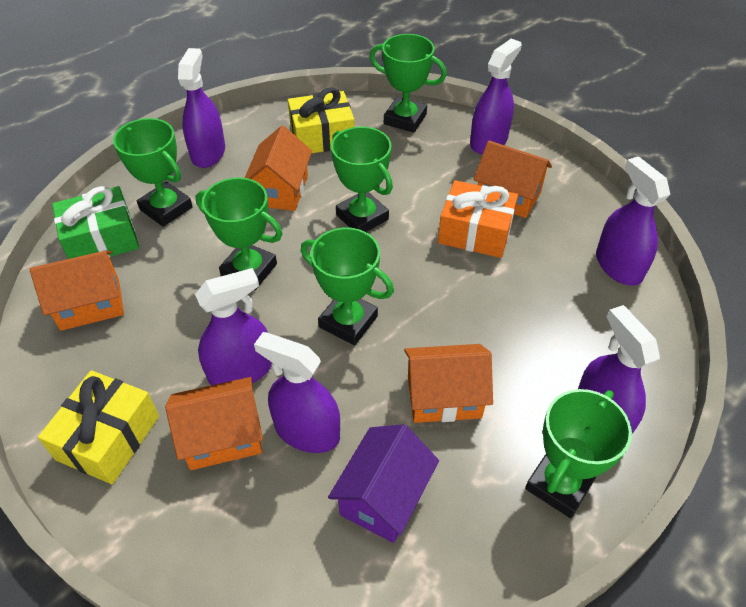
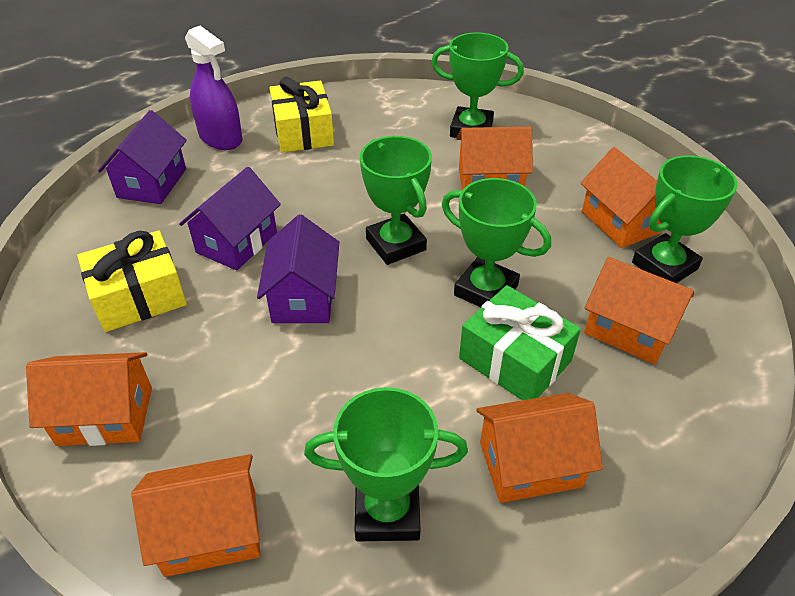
green trophy: 6 -> 5
orange gift: 1 -> 0
orange house: 5 -> 6
purple house: 1 -> 3
purple spray bottle: 6 -> 1

